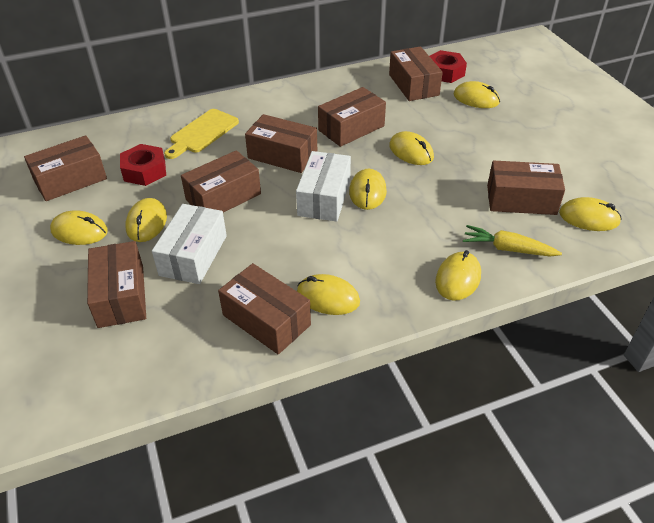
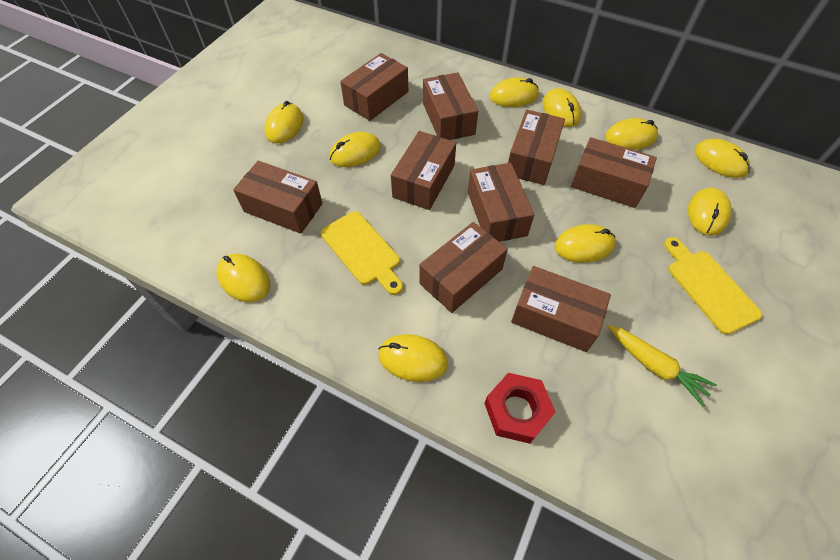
brown box: 8 -> 9
red nut: 2 -> 1
white box: 2 -> 0
yellow cutting board: 1 -> 2
yellow mouse: 8 -> 10

